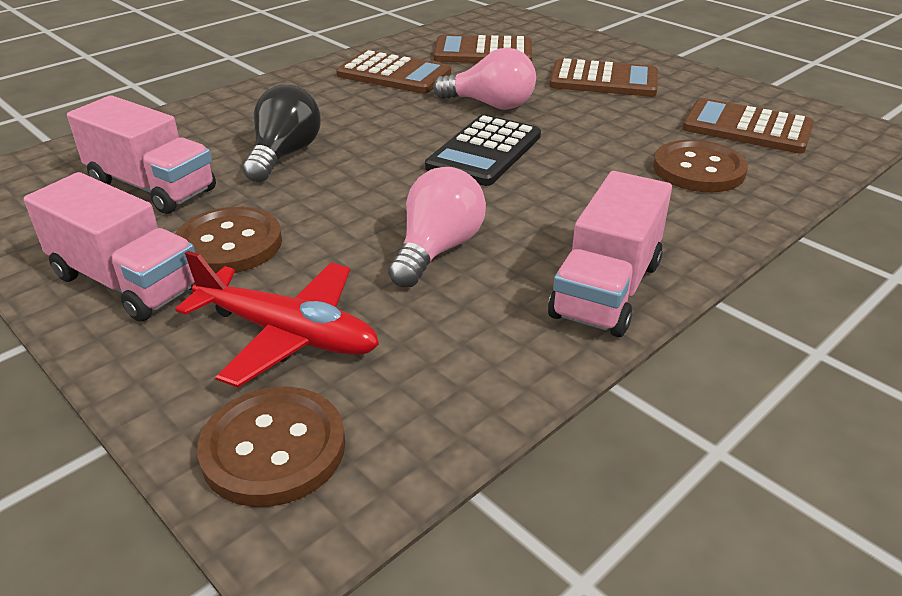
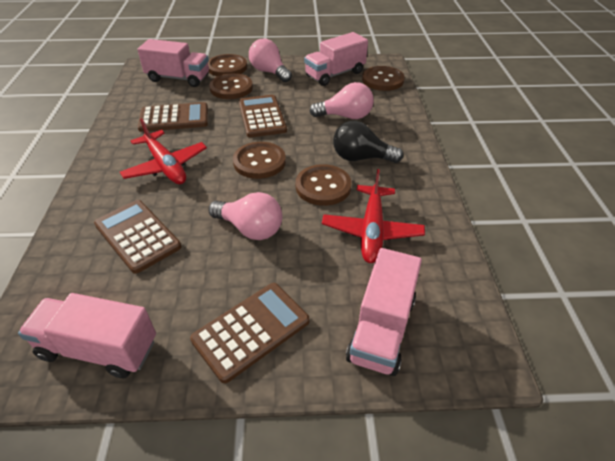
black calculator: 1 -> 0
brown button: 3 -> 5
pink light bulb: 2 -> 3
pink truck: 3 -> 4
red plane: 1 -> 2

